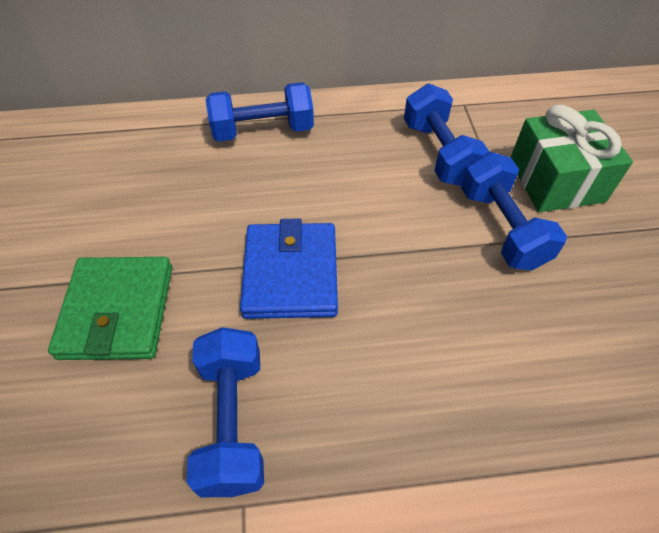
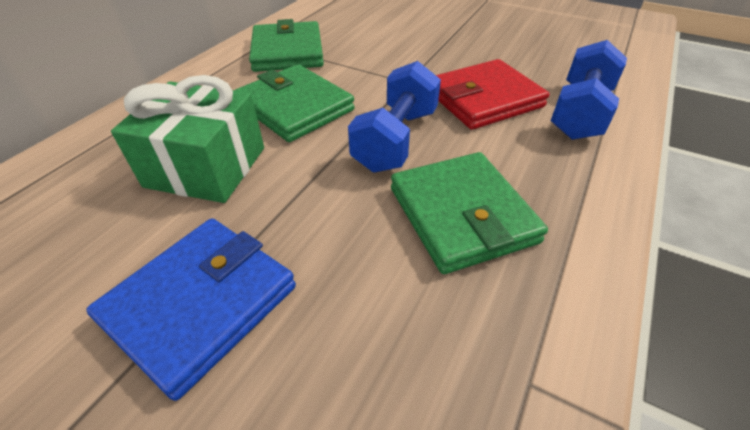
blue dumbbell: 4 -> 2
green wallet: 1 -> 3
red wallet: 0 -> 1

